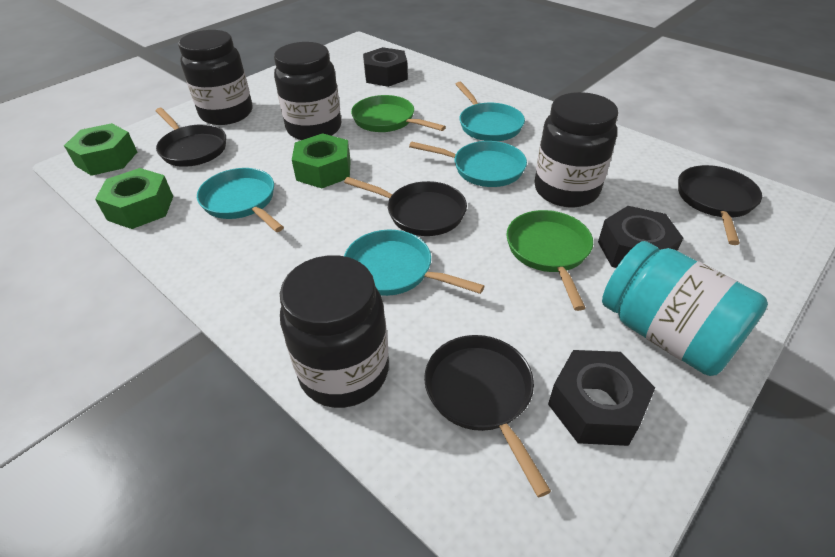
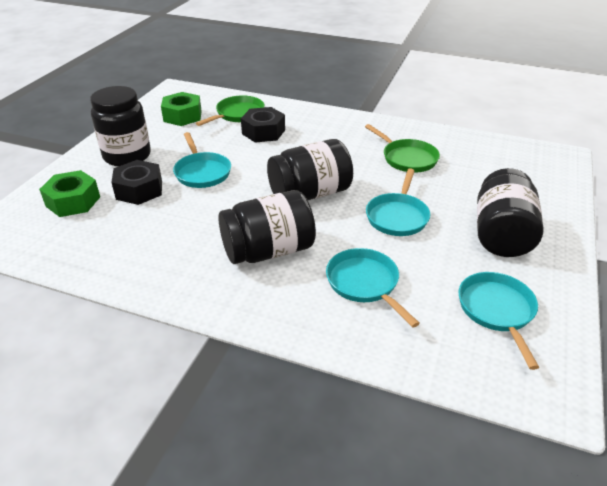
black nut: 3 -> 2
black pan: 4 -> 0
green nut: 3 -> 2
turquoise jar: 1 -> 0

